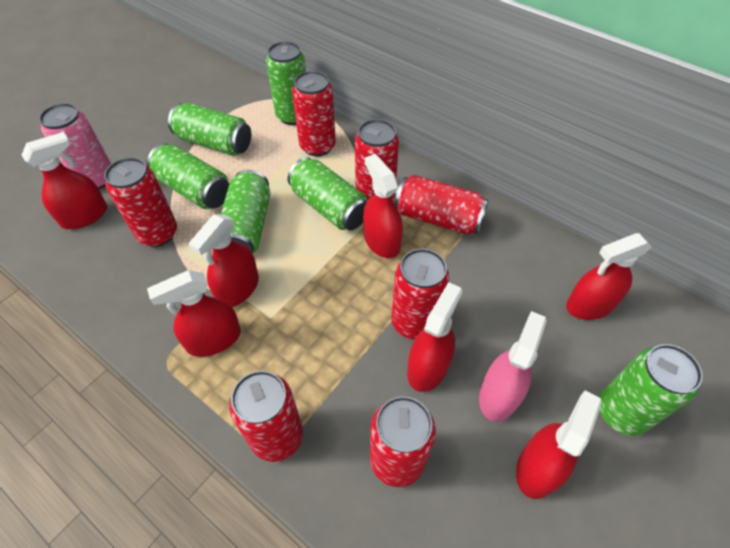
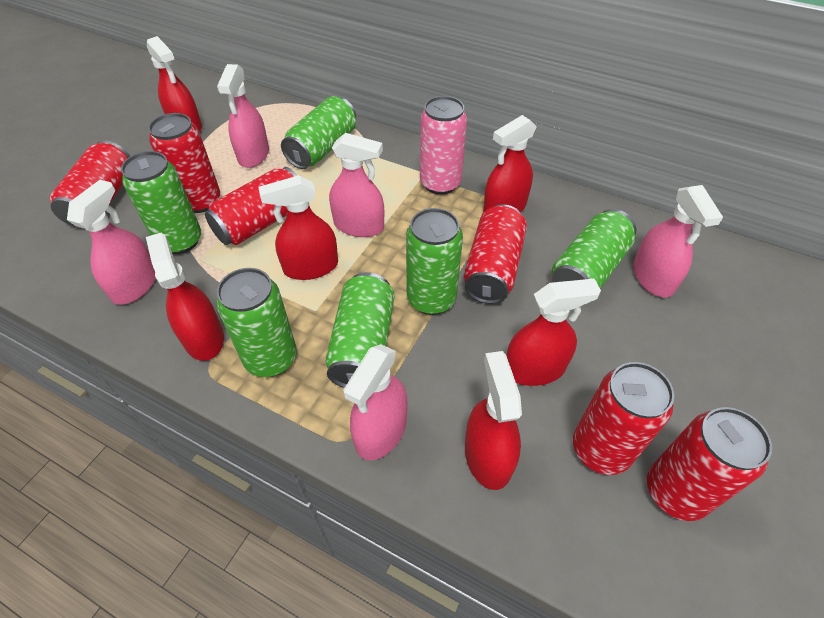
pink spray bottle: 1 -> 5
red can: 7 -> 6
red spray bottle: 7 -> 6

